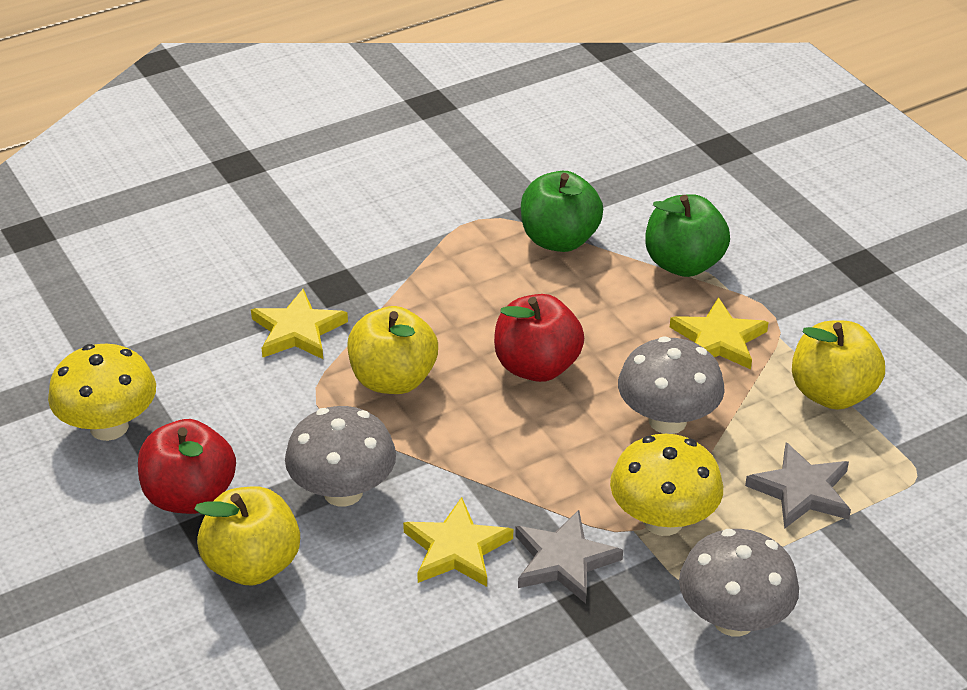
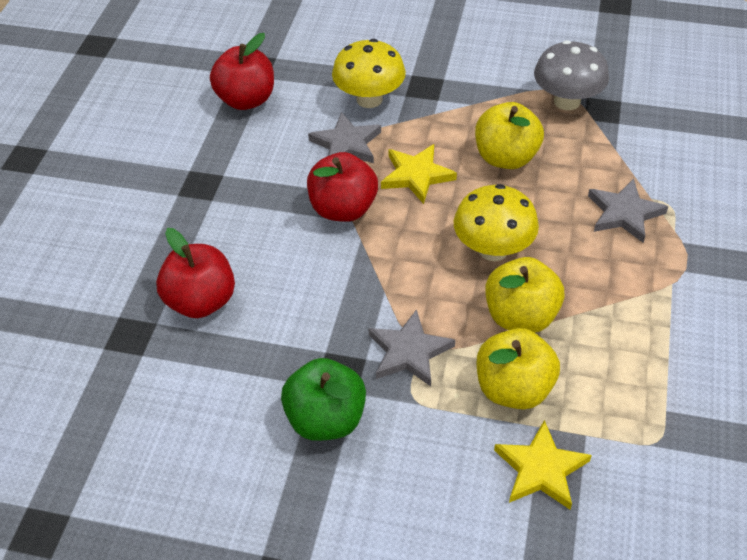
green apple: 2 -> 1
grey mushroom: 3 -> 1
grey star: 2 -> 3
red apple: 2 -> 3
yellow star: 3 -> 2

